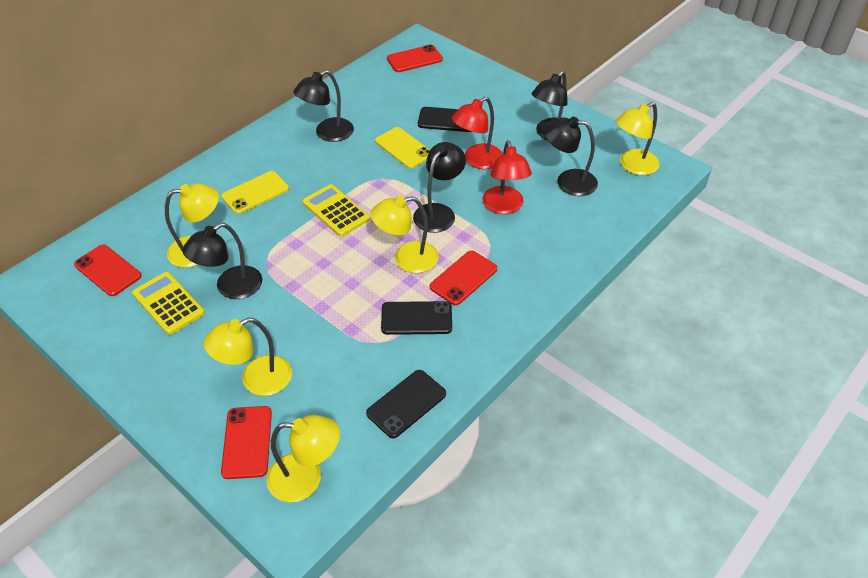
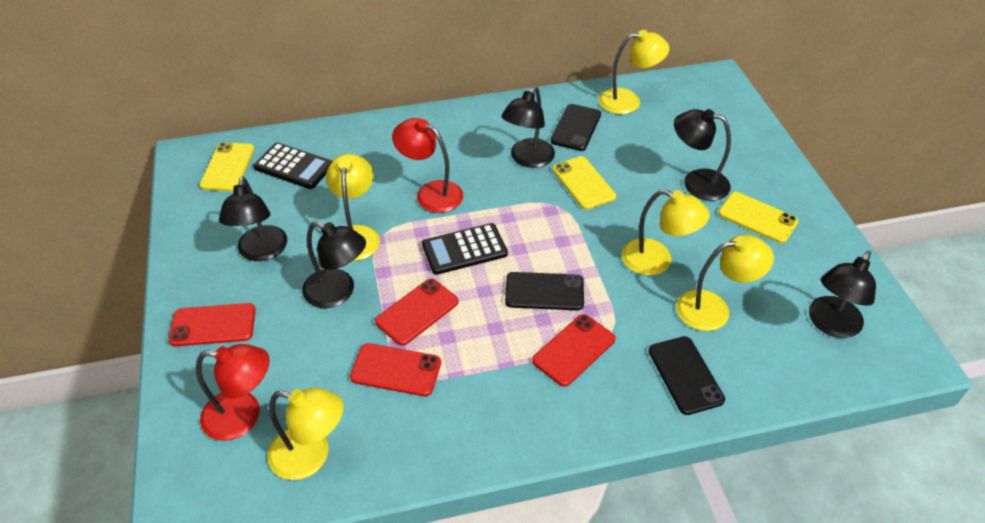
black calculator: 0 -> 2
yellow calculator: 2 -> 0
yellow phone: 2 -> 3

